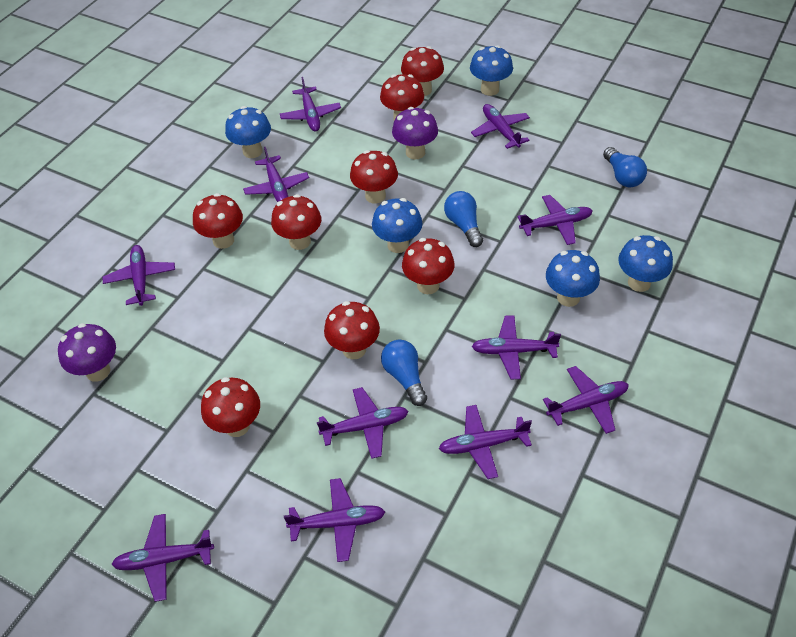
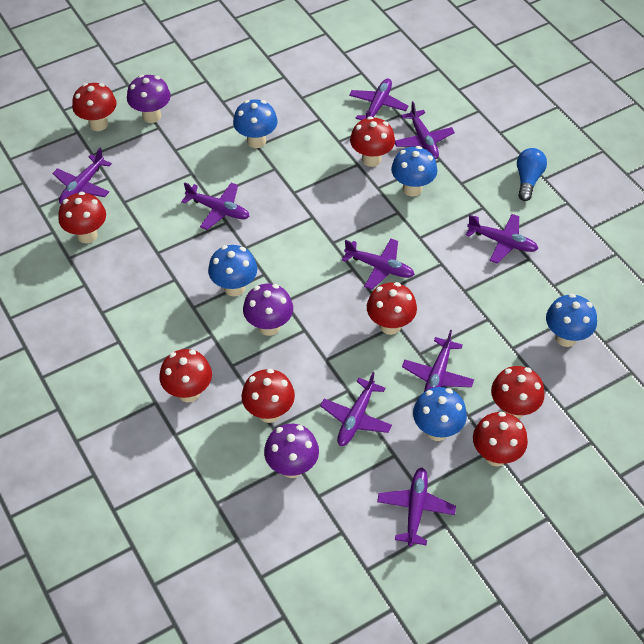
blue light bulb: 3 -> 1
purple mushroom: 2 -> 3
purple plane: 11 -> 9

